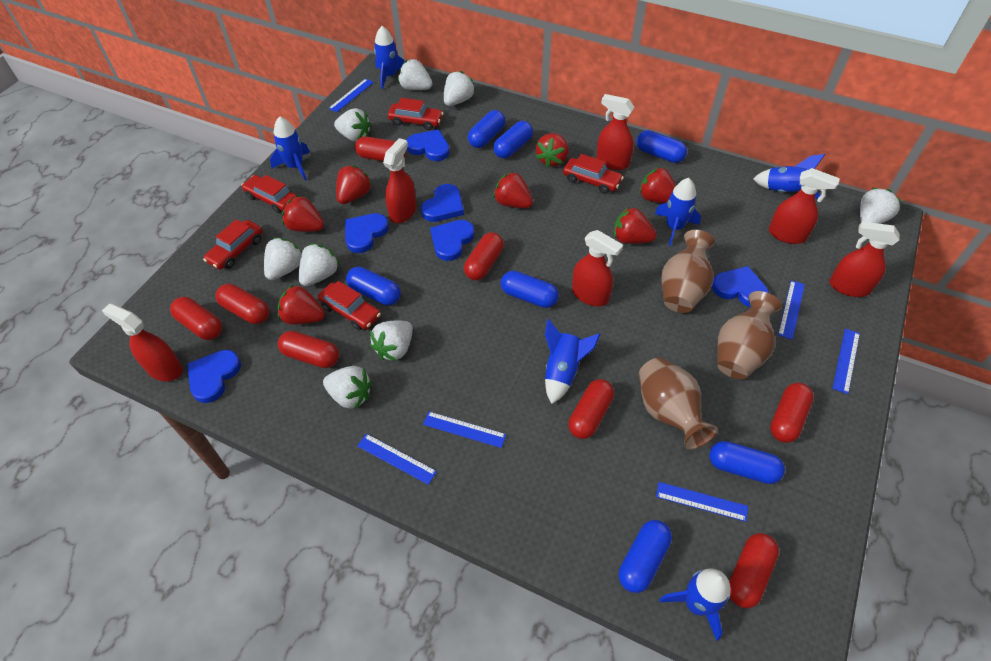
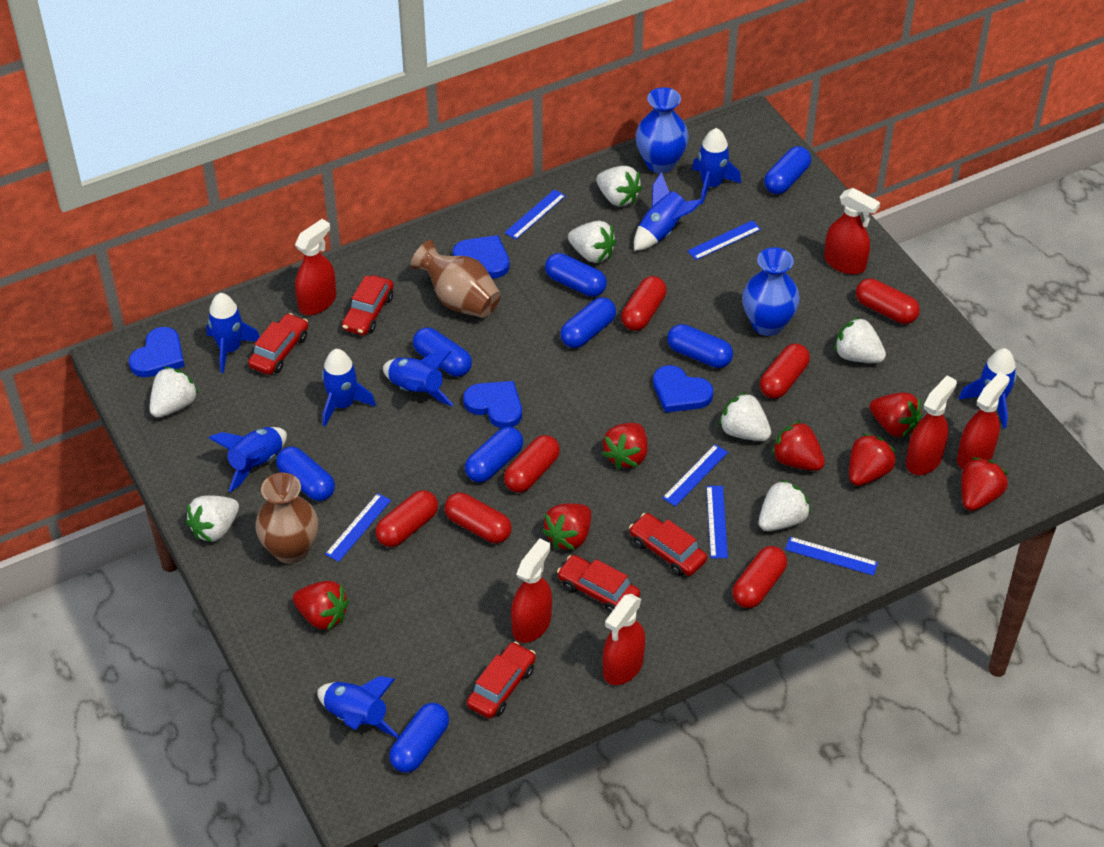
blue capsule: 7 -> 8
blue heart: 6 -> 4
blue rocket: 6 -> 8
blue vase: 0 -> 2
brown vase: 3 -> 2
red capsule: 8 -> 7
white strawberry: 8 -> 7

